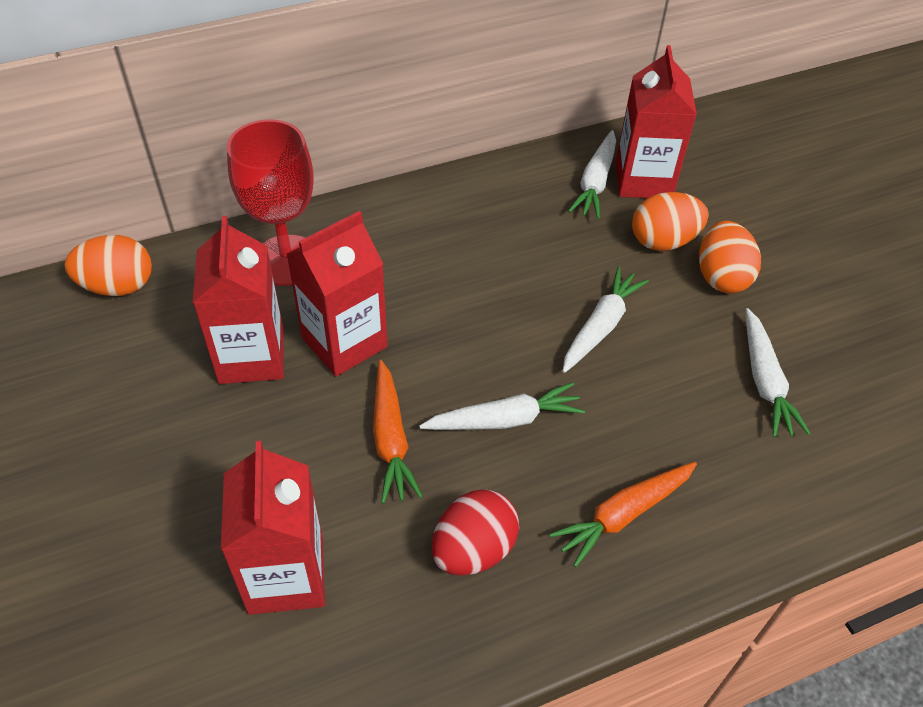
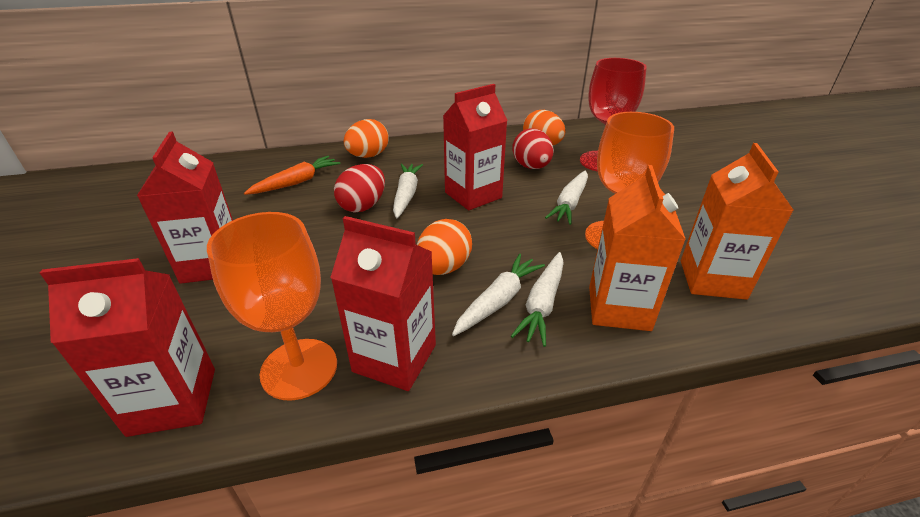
orange carrot: 2 -> 1
orange carton: 0 -> 2
orange goblet: 0 -> 2
red egg: 1 -> 2

